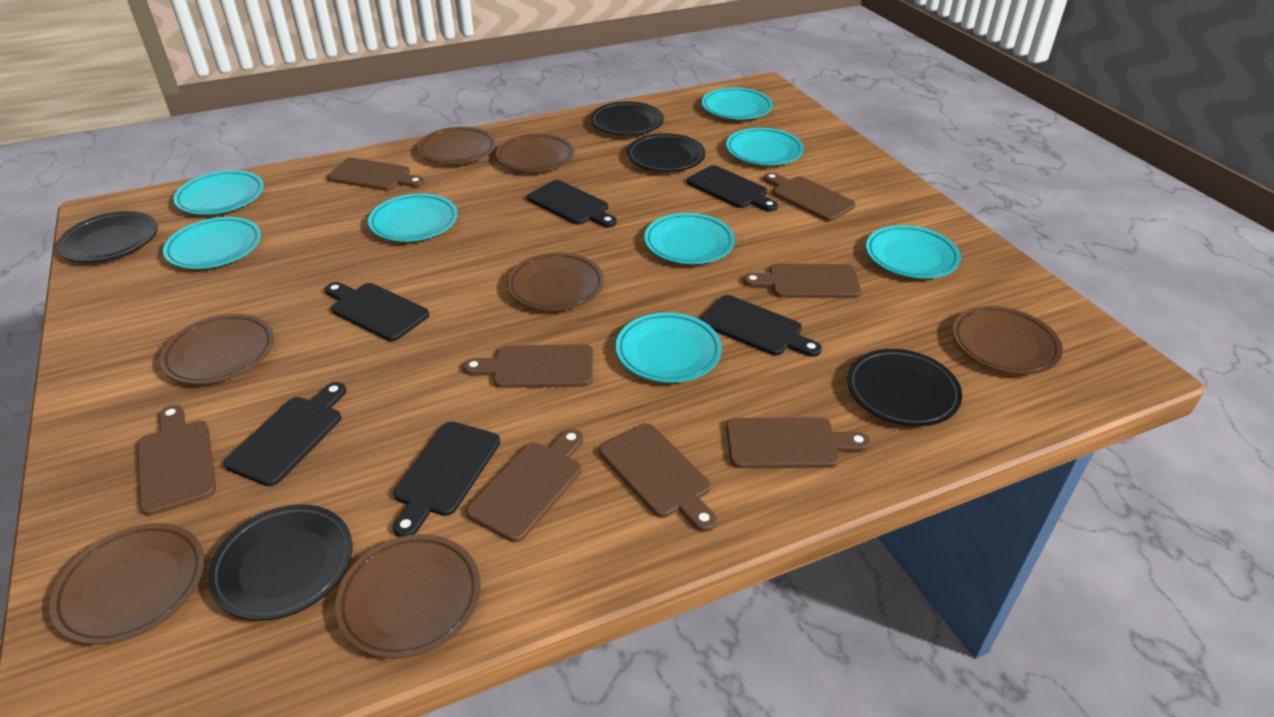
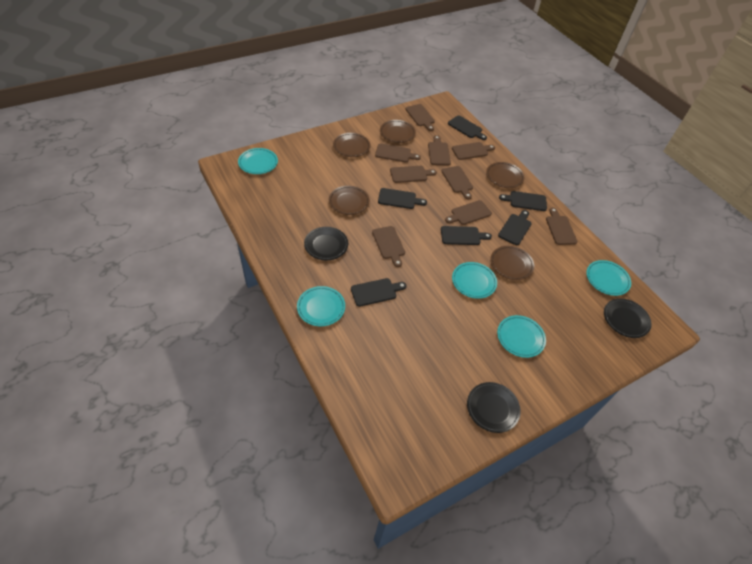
black plate: 5 -> 3
brown cutting board: 8 -> 9
brown plate: 7 -> 5
turquoise plate: 8 -> 5

